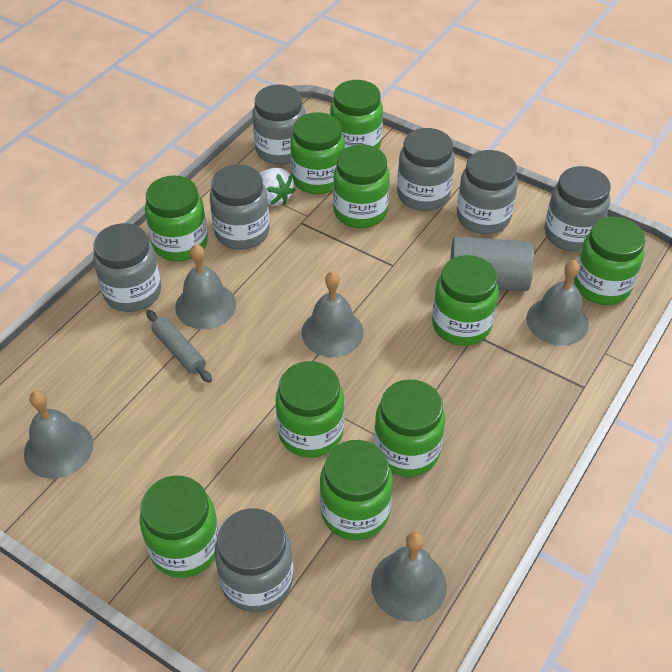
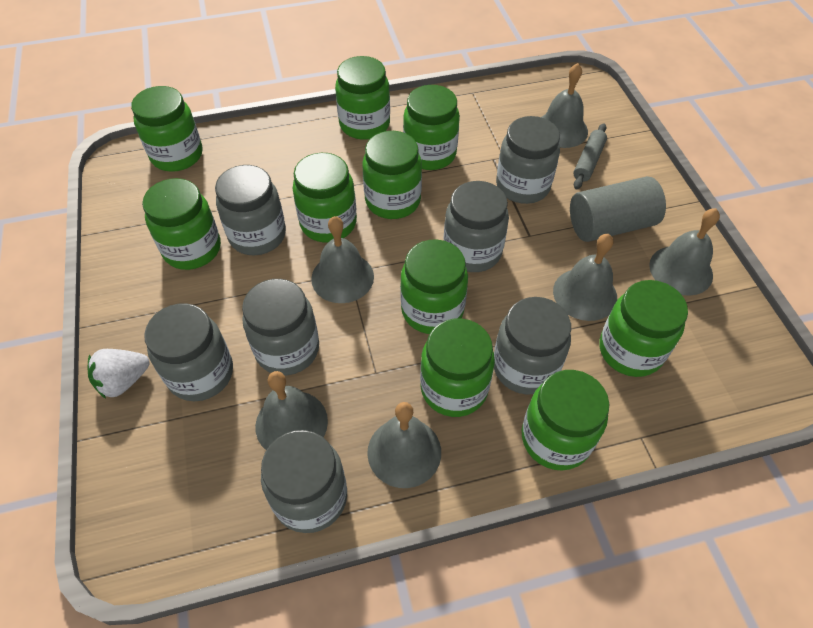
grey bell: 5 -> 6

